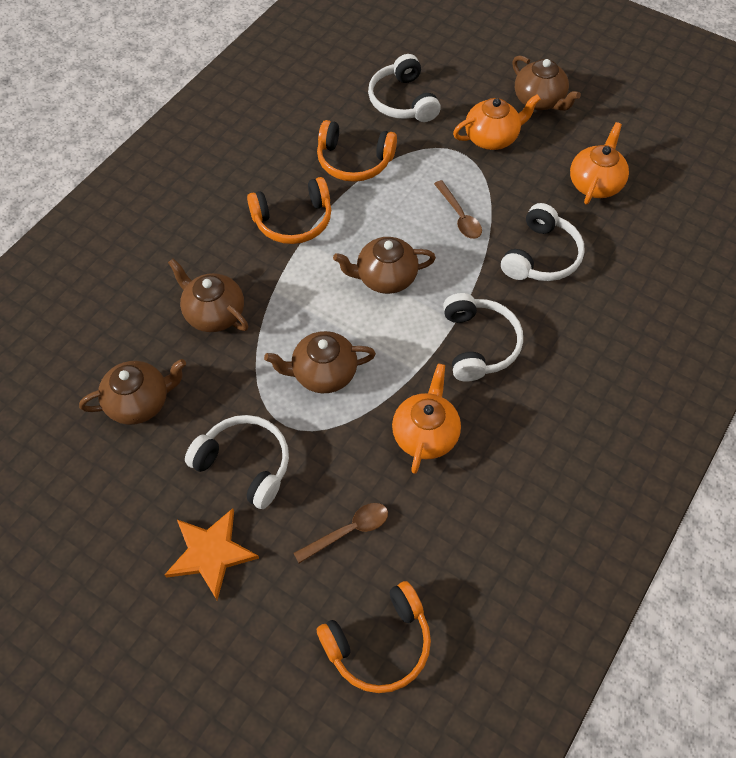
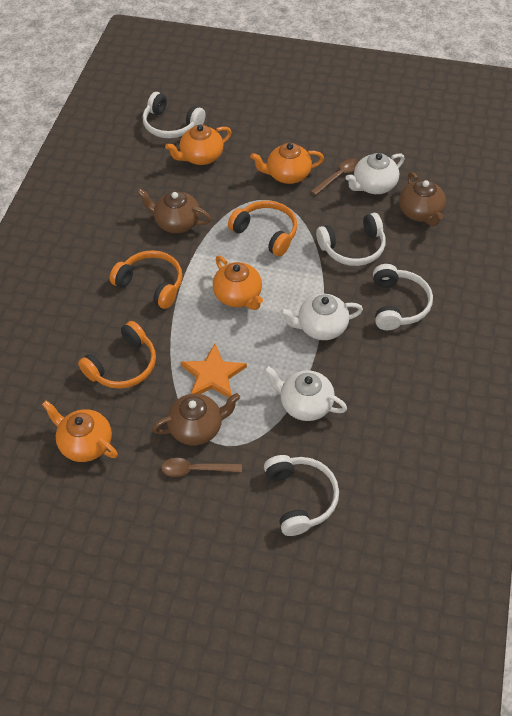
brown teapot: 5 -> 3
orange teapot: 3 -> 4
white teapot: 0 -> 3

